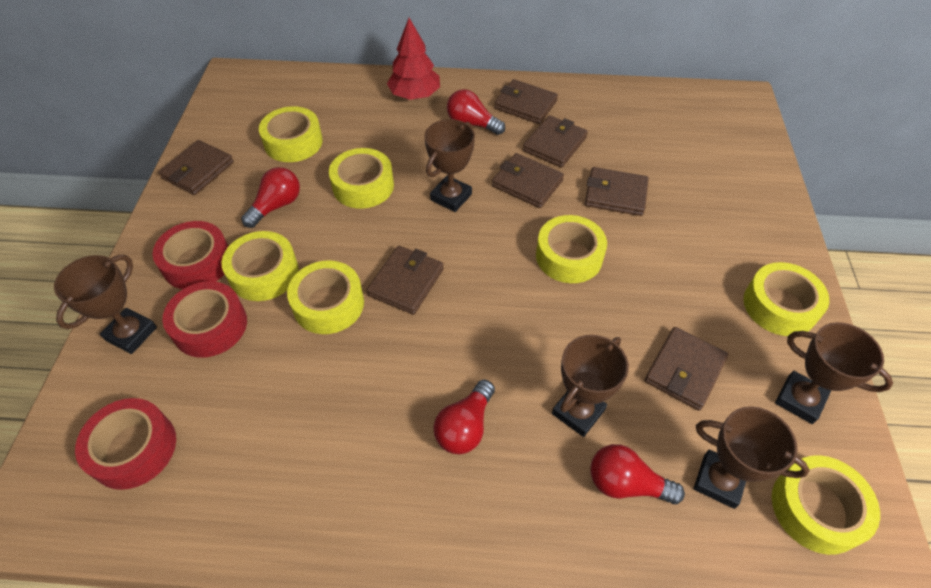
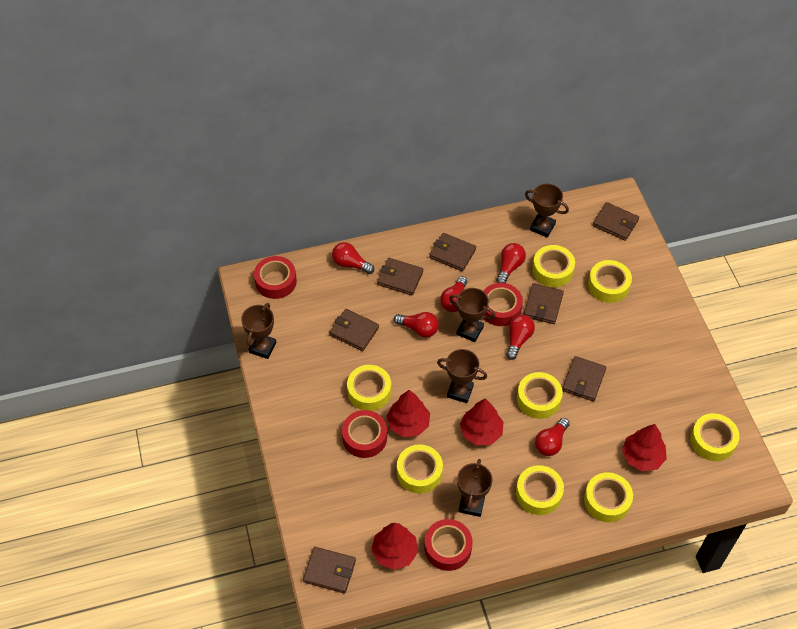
red light bulb: 4 -> 6
red tape: 3 -> 4
red tree: 1 -> 4
yellow tape: 7 -> 8

